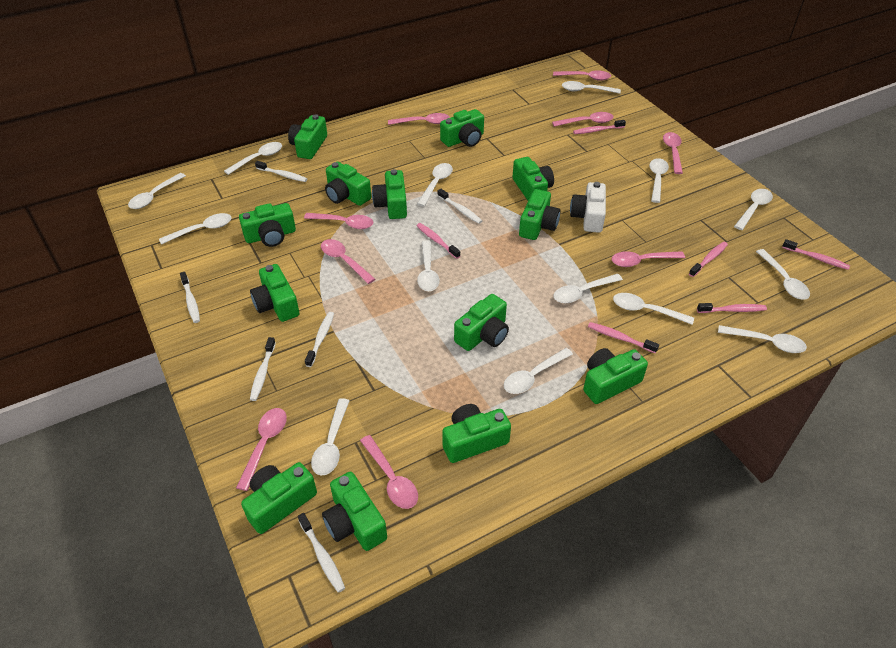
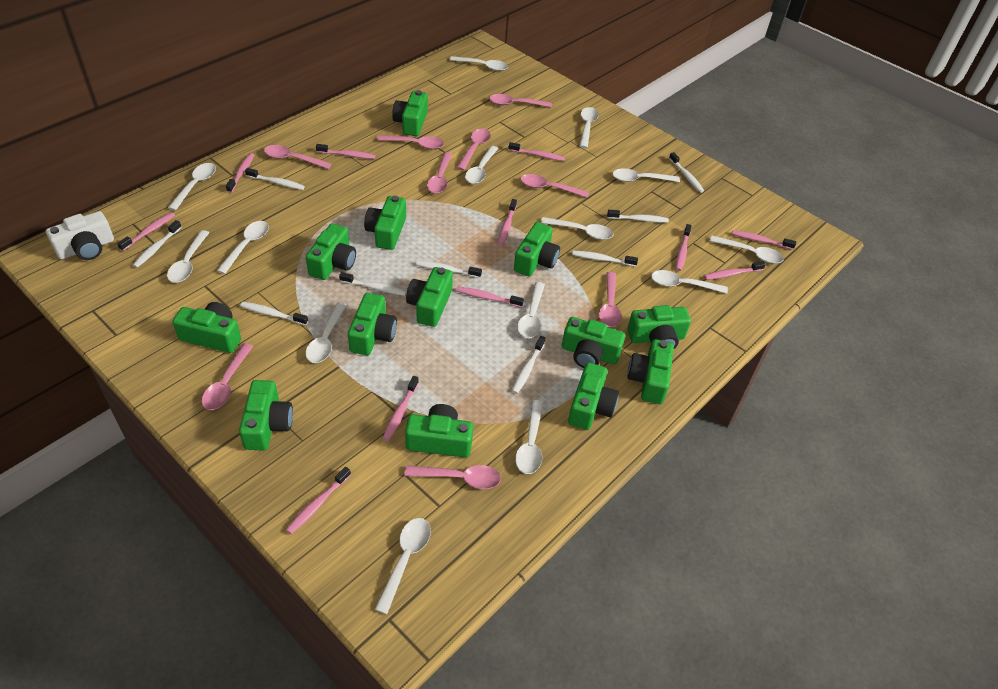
pink toothbrush: 6 -> 11
white toothbrush: 6 -> 9

